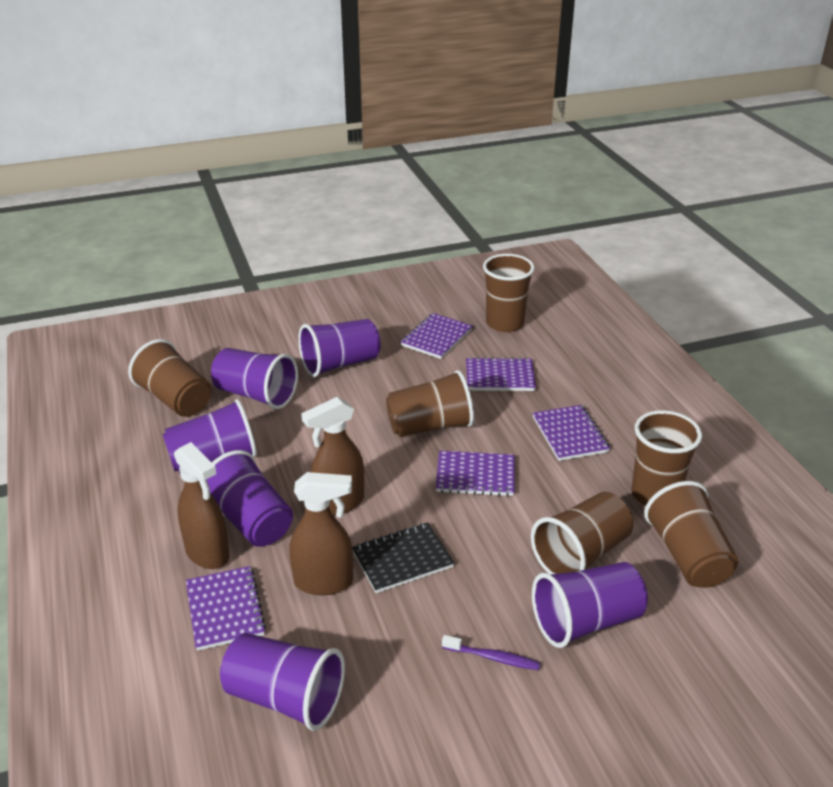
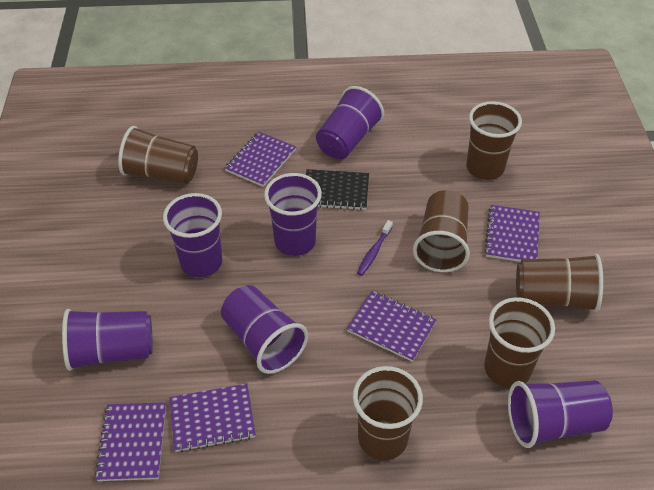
brown spray bottle: 3 -> 0

